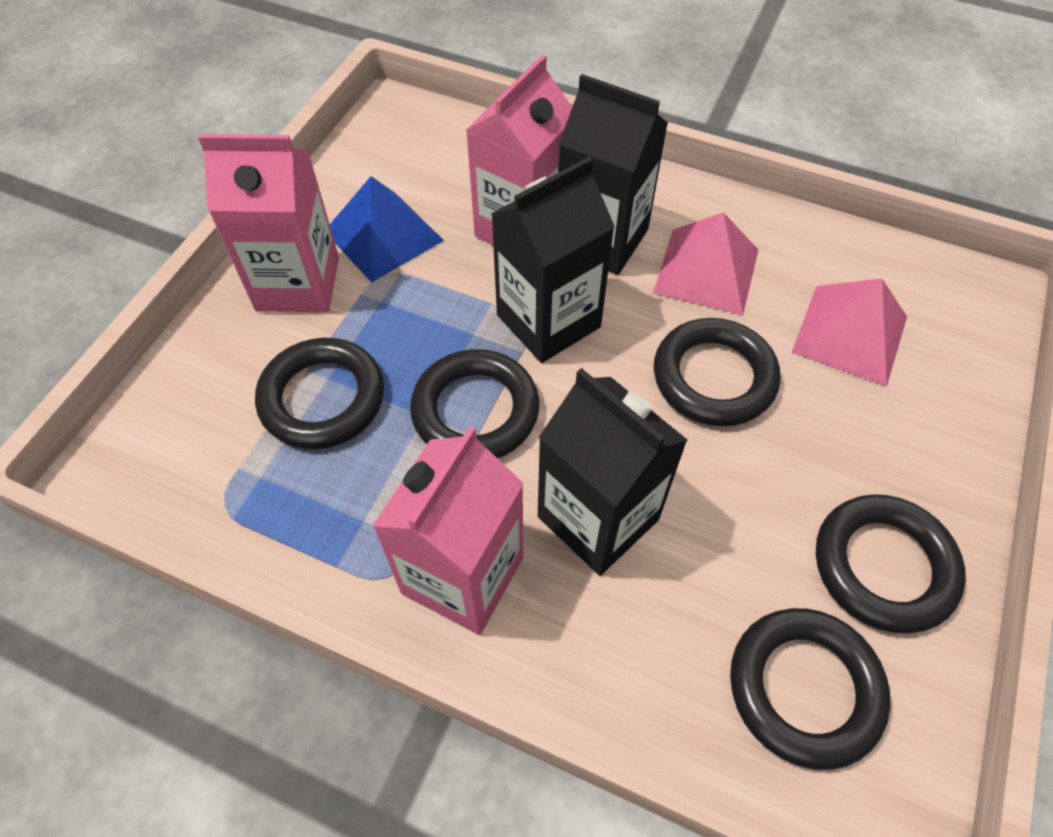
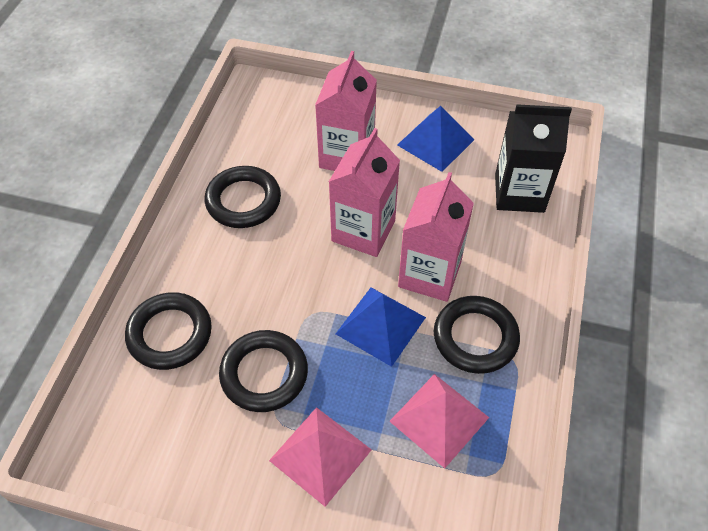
black carton: 3 -> 1
black ring: 5 -> 4
blue pyramid: 1 -> 2

